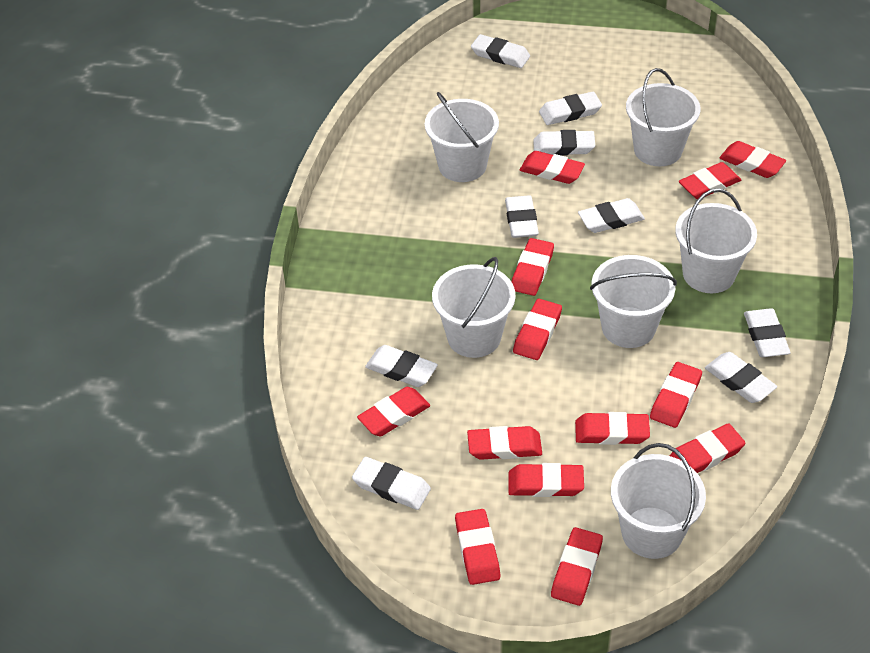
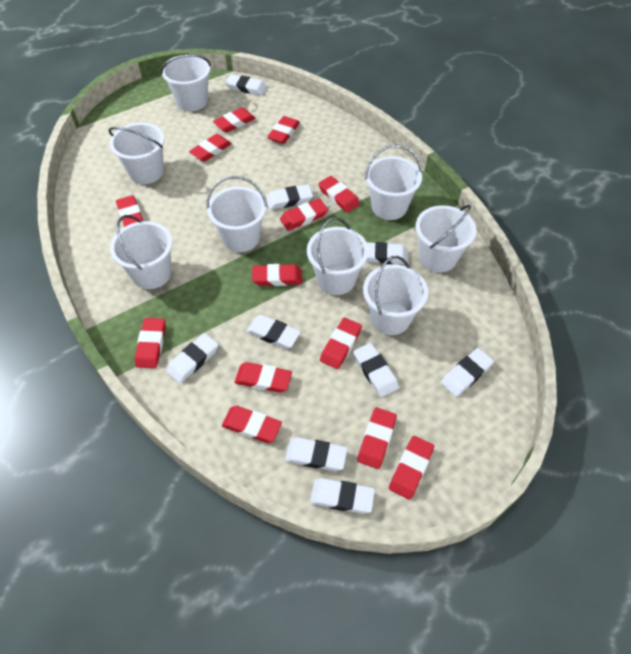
white bucket: 6 -> 8

